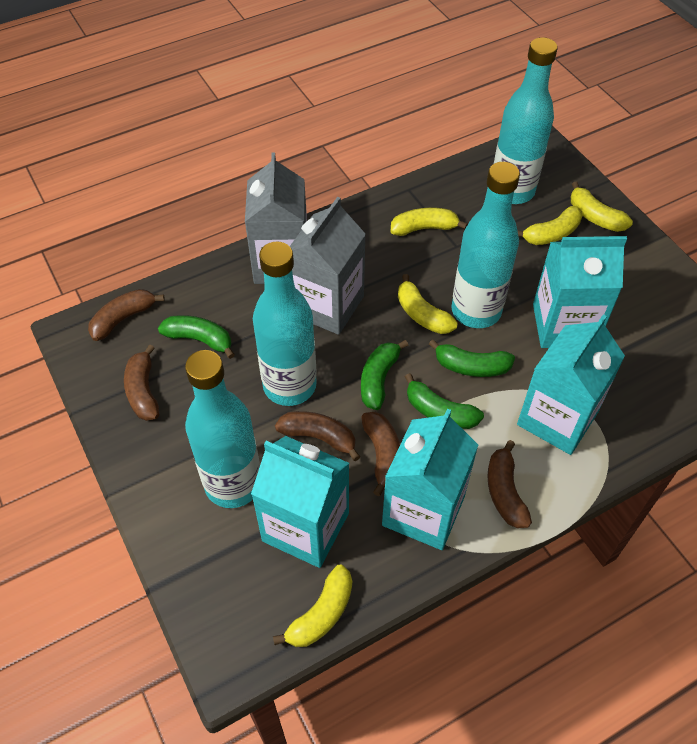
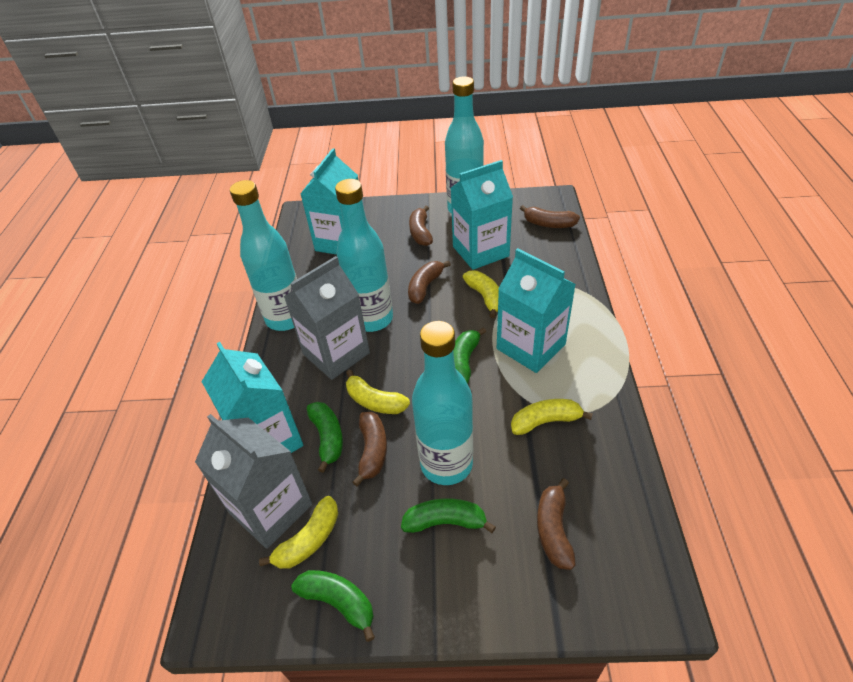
yellow banana: 5 -> 4

